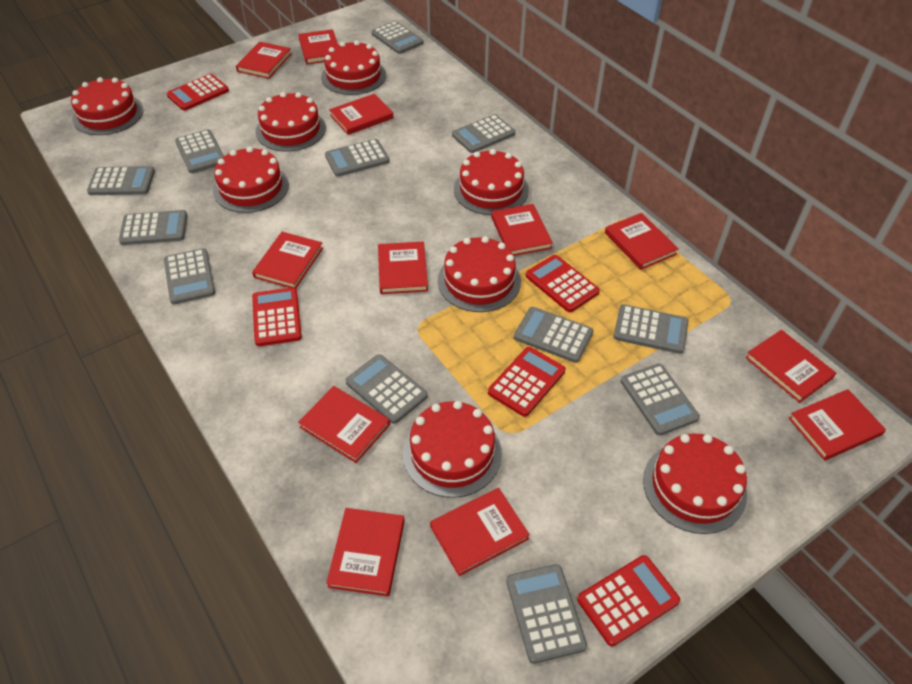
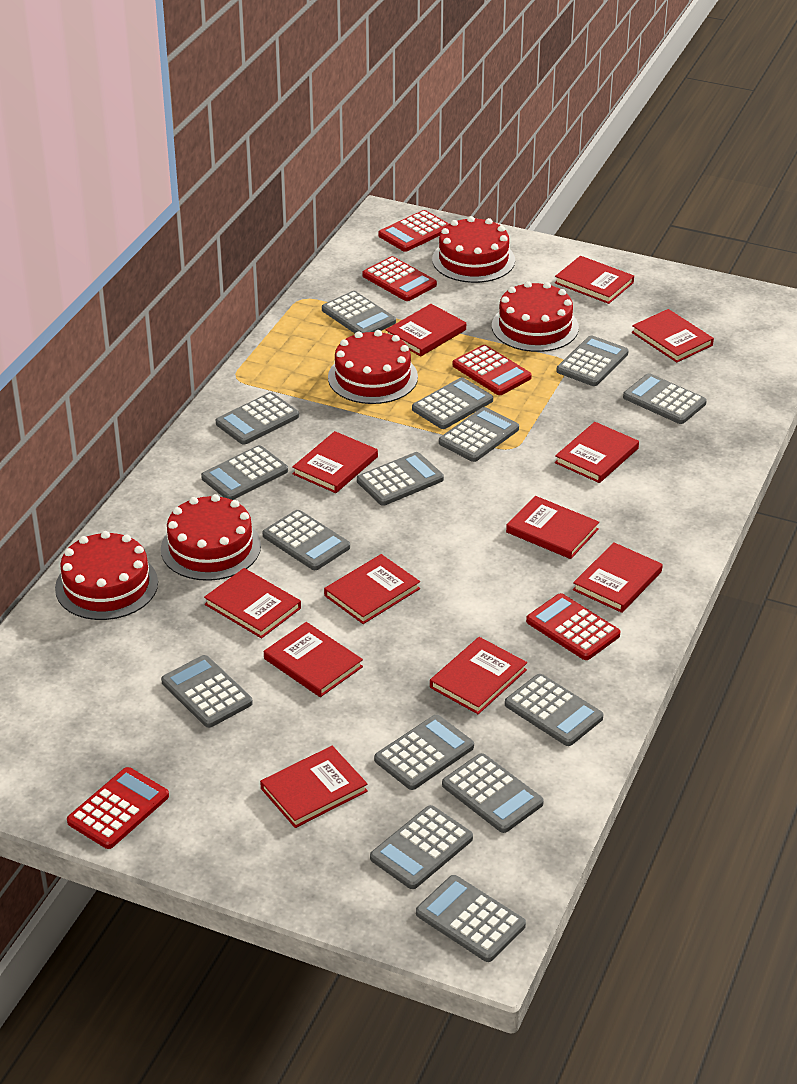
grey calculator: 12 -> 15
red cake: 8 -> 5

